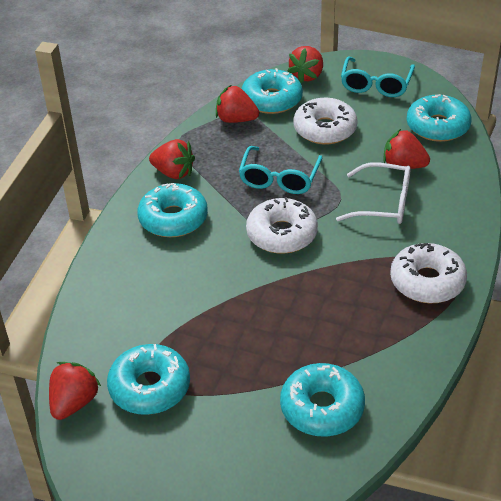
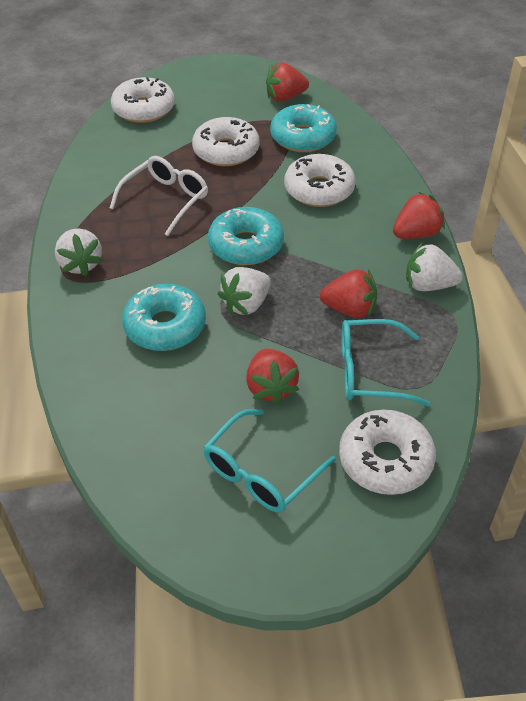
red strawberry: 5 -> 4
turquoise donut: 5 -> 3
white donut: 3 -> 4
white strawberry: 0 -> 3

